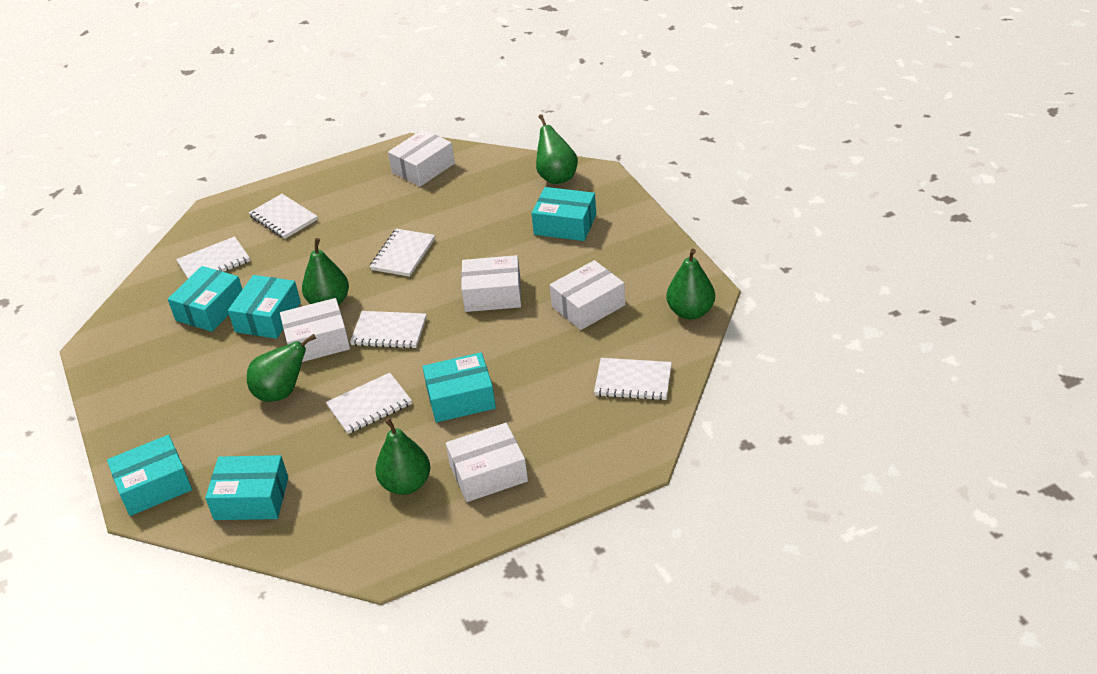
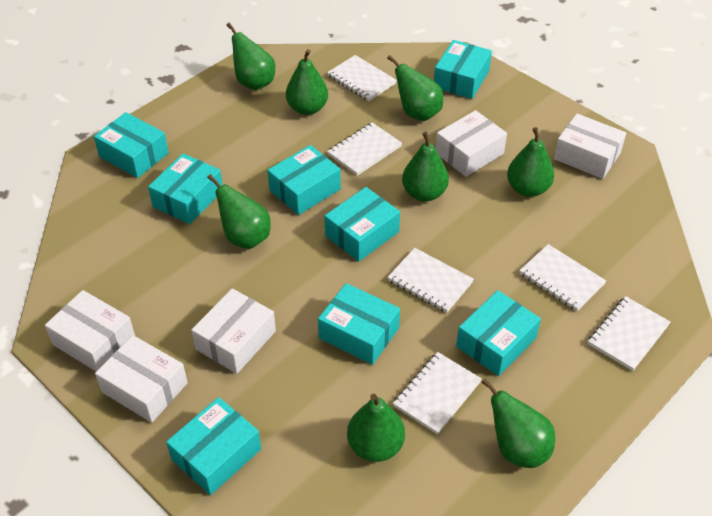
green pear: 5 -> 8
turquoise box: 6 -> 8

